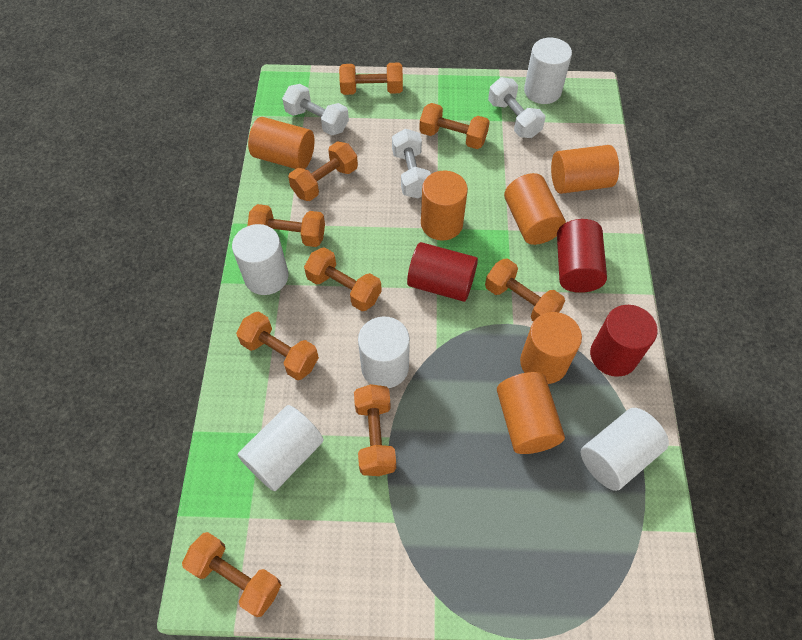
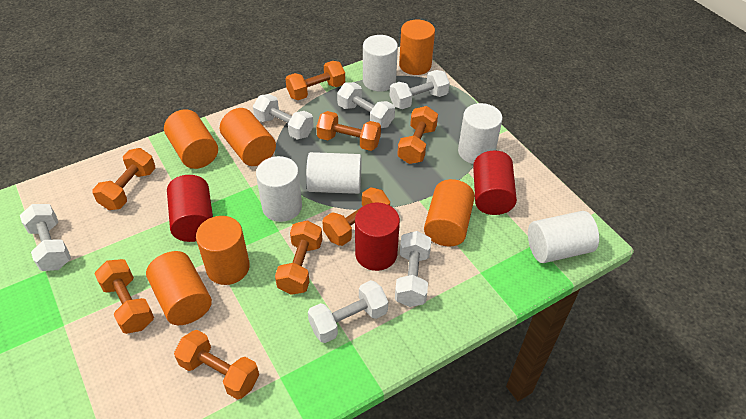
orange dumbbell: 9 -> 8
white dumbbell: 3 -> 6

